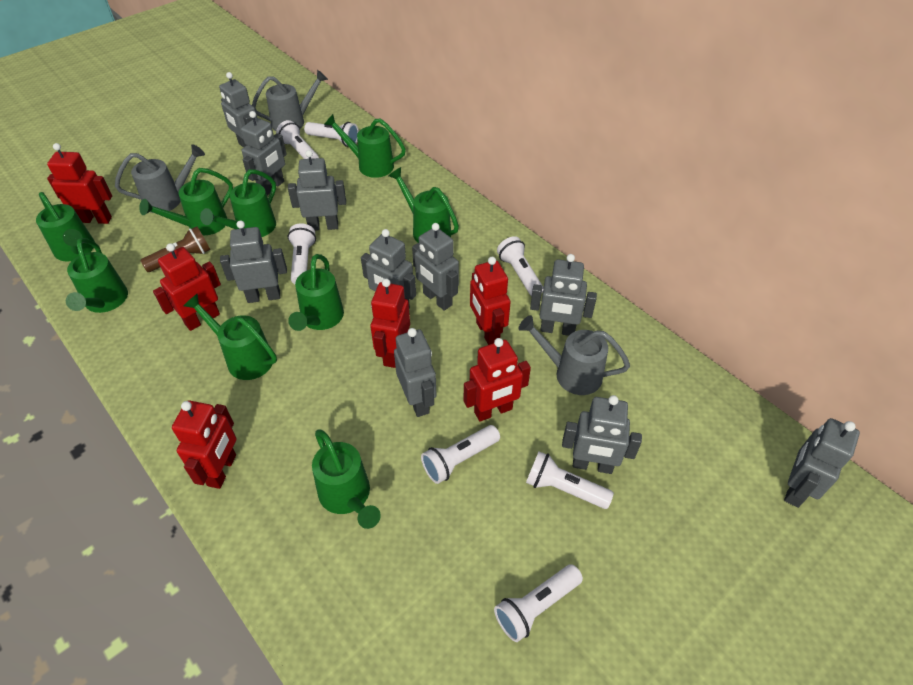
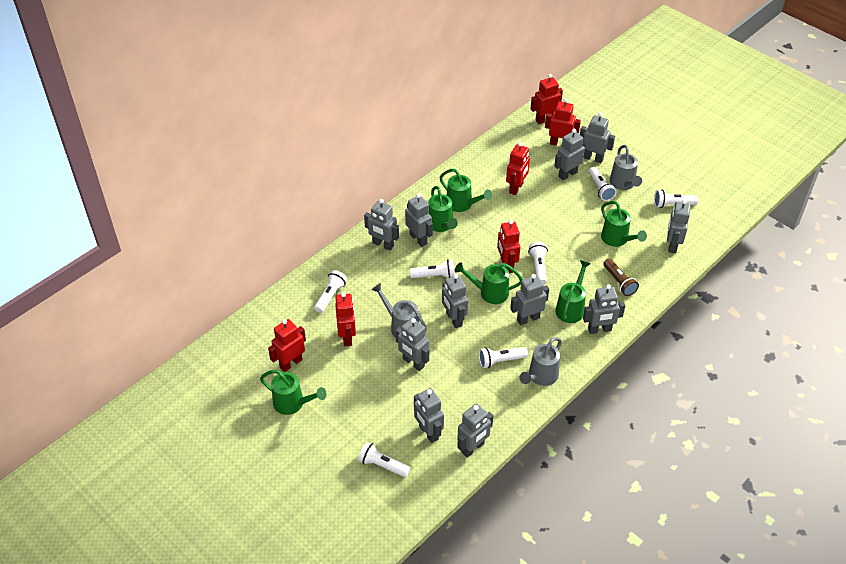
green watering can: 9 -> 6
grey robot: 10 -> 11

